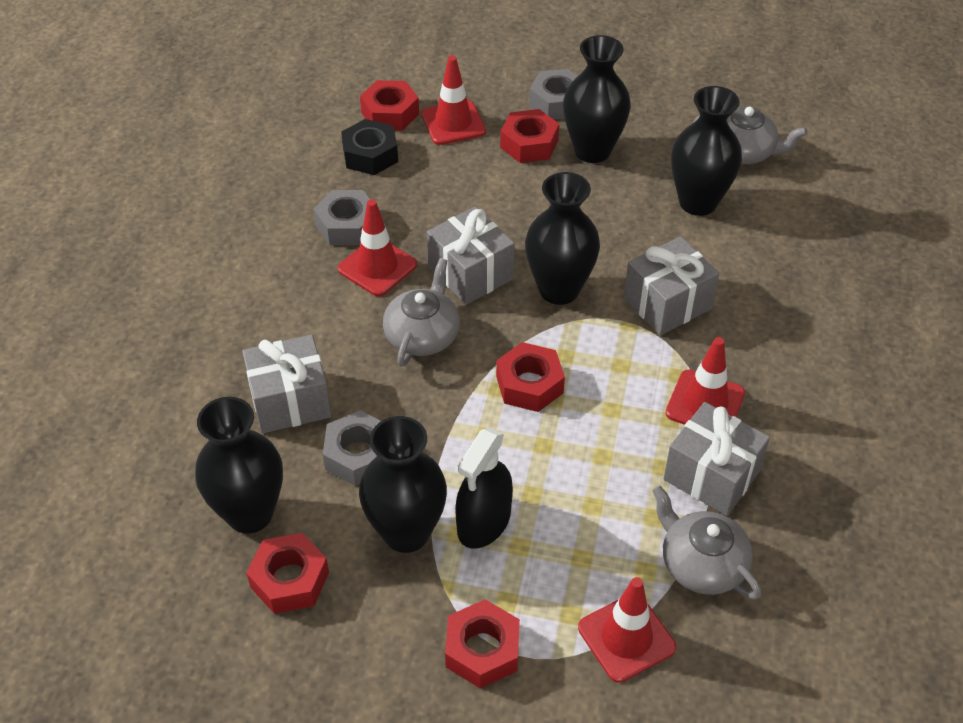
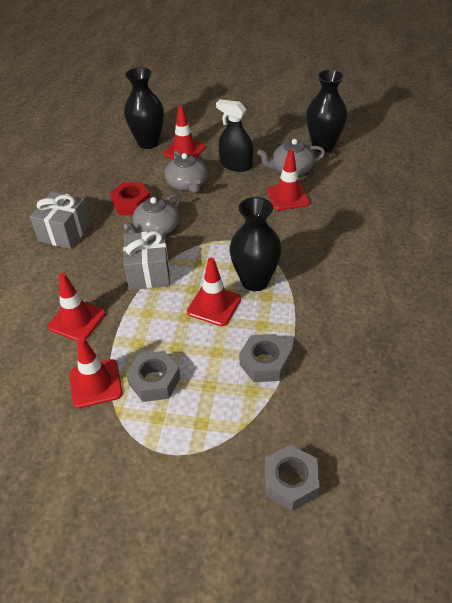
black nut: 1 -> 0
black vase: 5 -> 3
grey gift: 4 -> 2
red nut: 5 -> 1
red traffic cone: 4 -> 5

